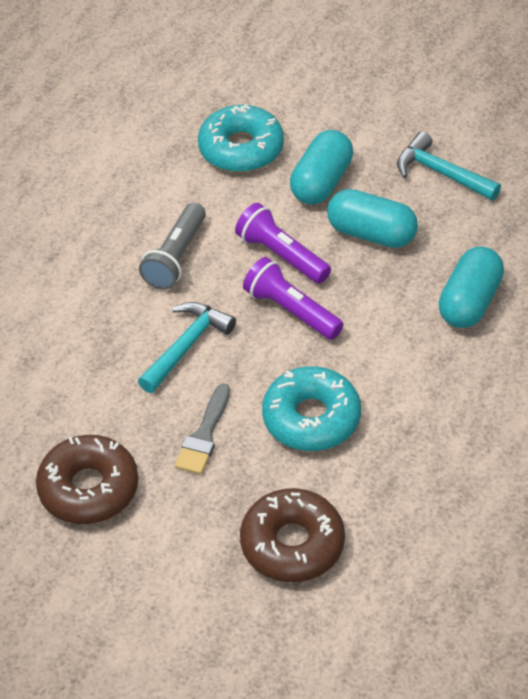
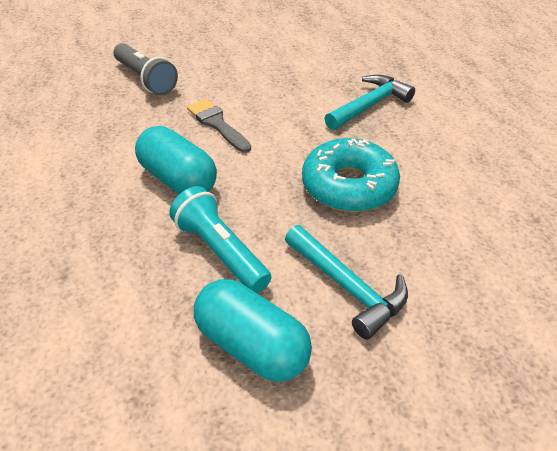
brown donut: 2 -> 0
purple flashlight: 2 -> 0
turquoise capsule: 3 -> 2
turquoise donut: 2 -> 1
turquoise flashlight: 0 -> 1

